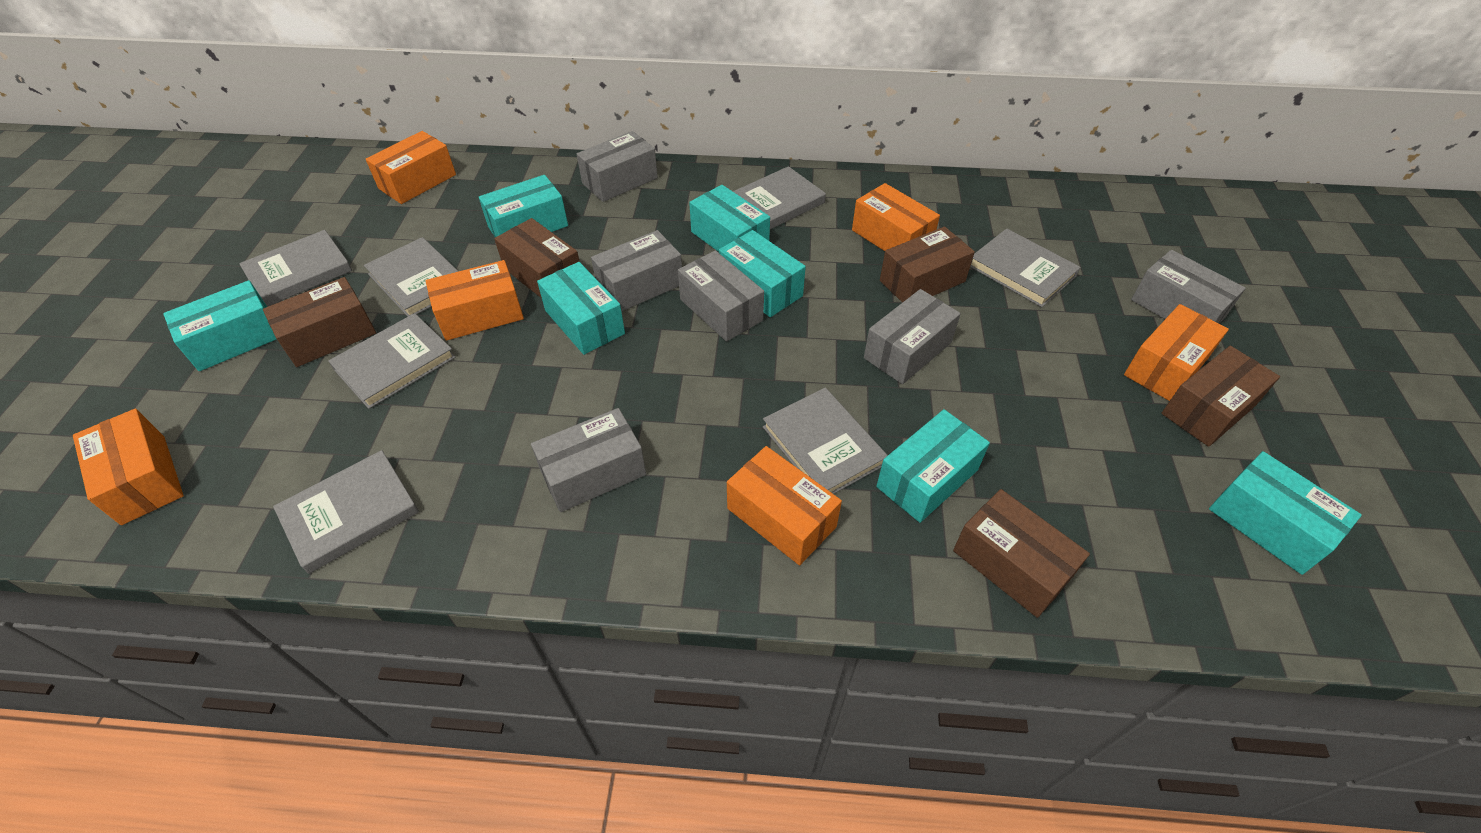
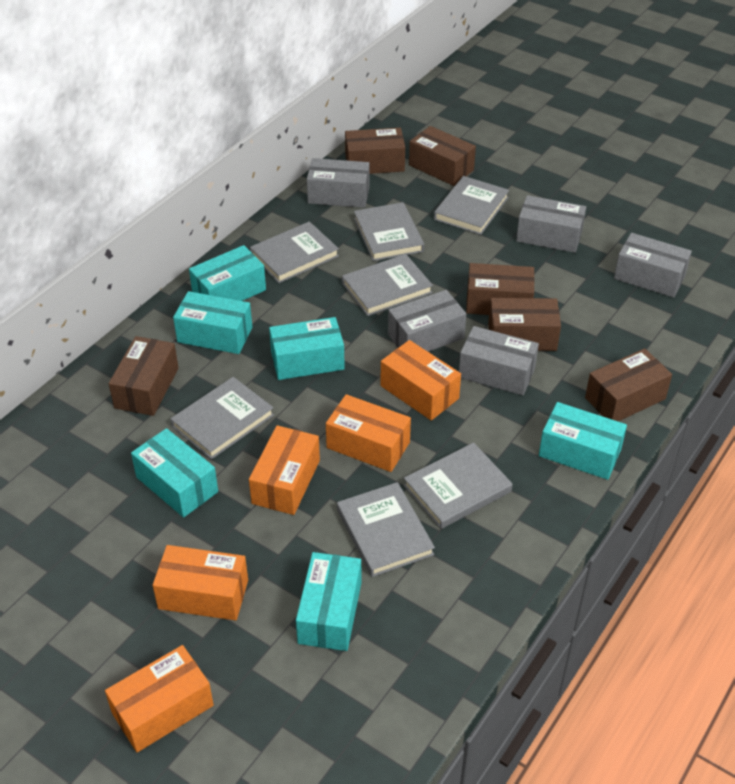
brown box: 5 -> 6
grey box: 6 -> 5
orange box: 6 -> 5
turquoise box: 7 -> 6

